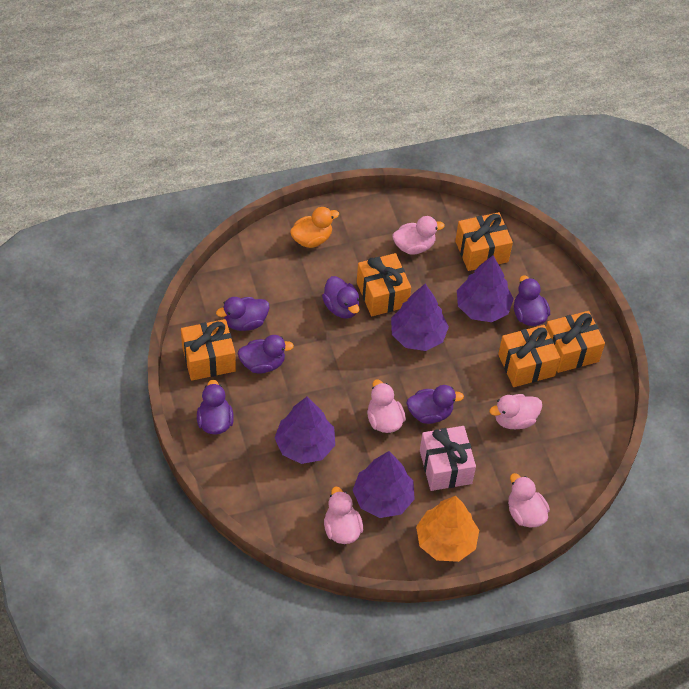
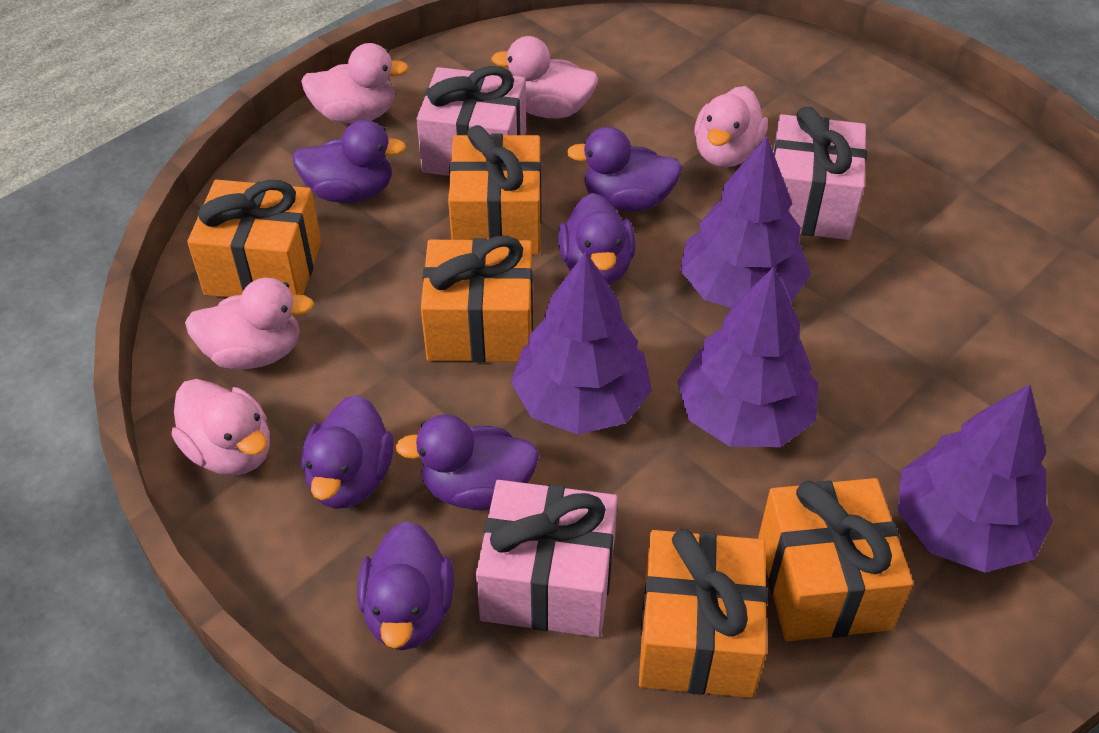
orange duck: 1 -> 0
orange tree: 1 -> 0
pink gift: 1 -> 3

